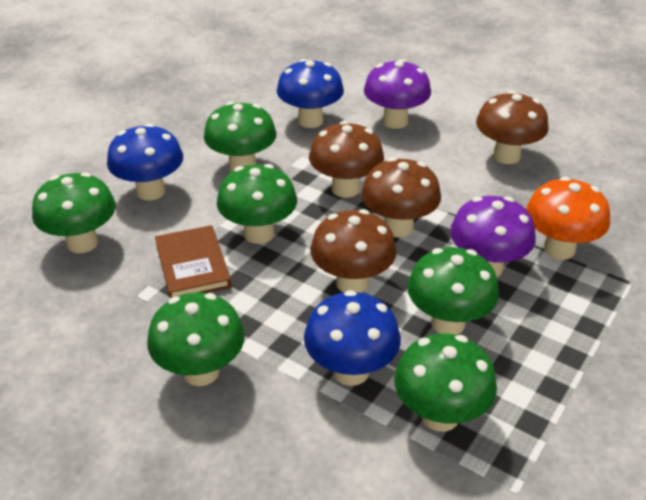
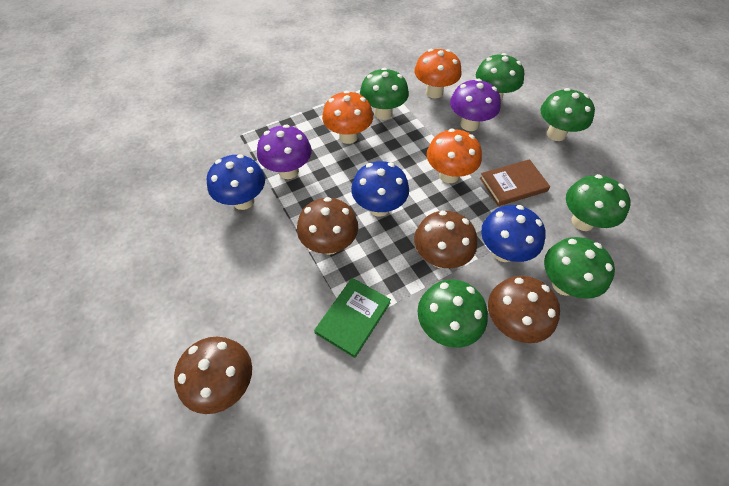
green book: 0 -> 1
orange mushroom: 1 -> 3

